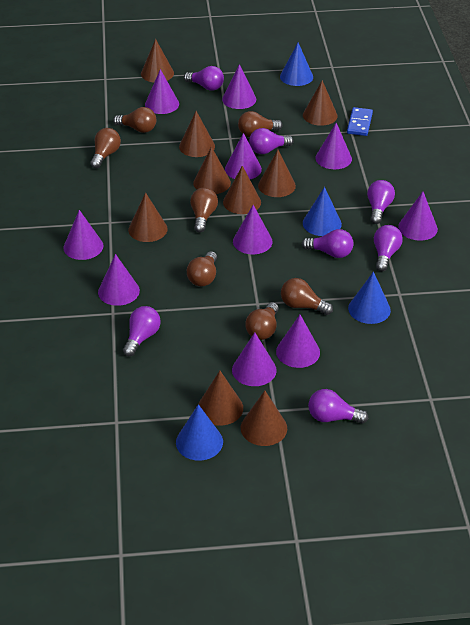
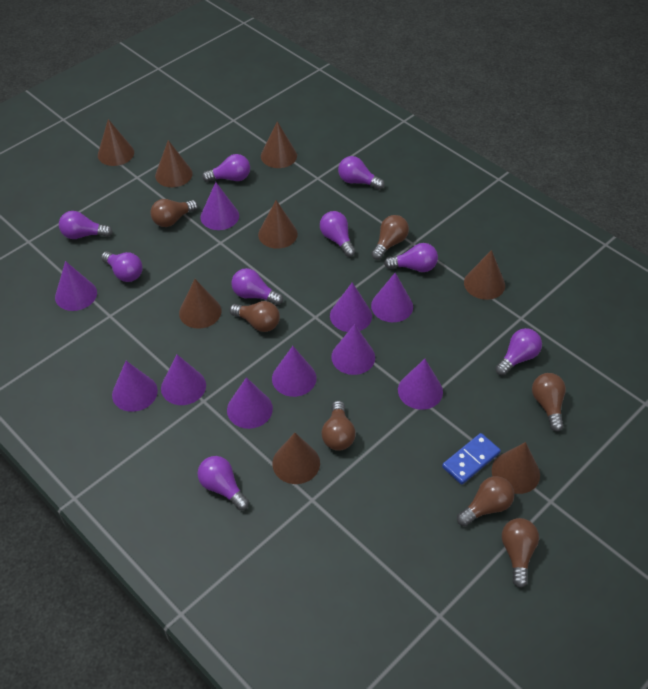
blue cone: 4 -> 0
brown cone: 9 -> 8
purple light bulb: 7 -> 9

